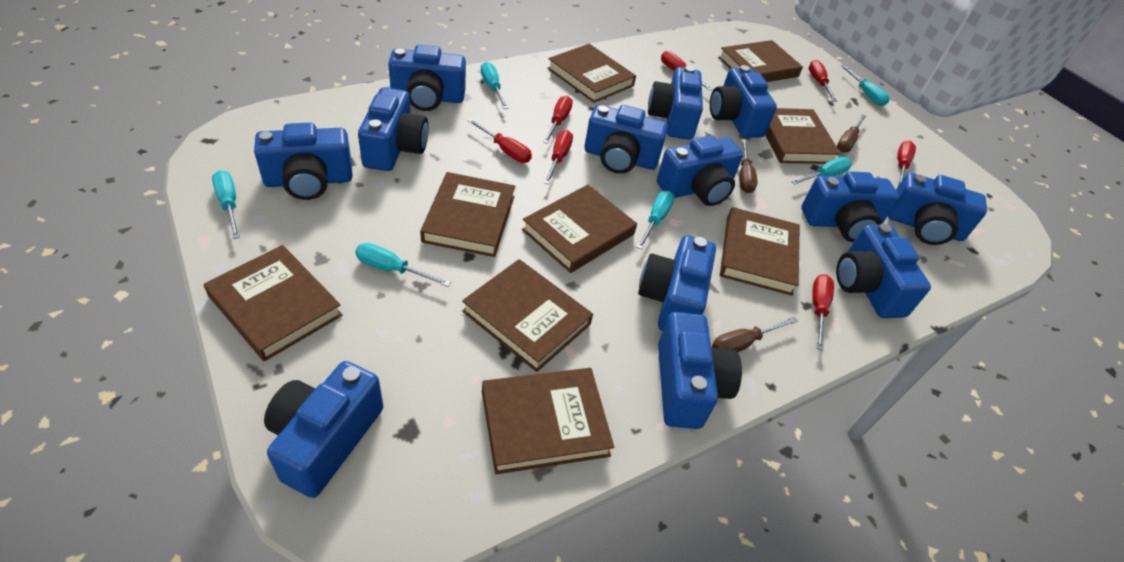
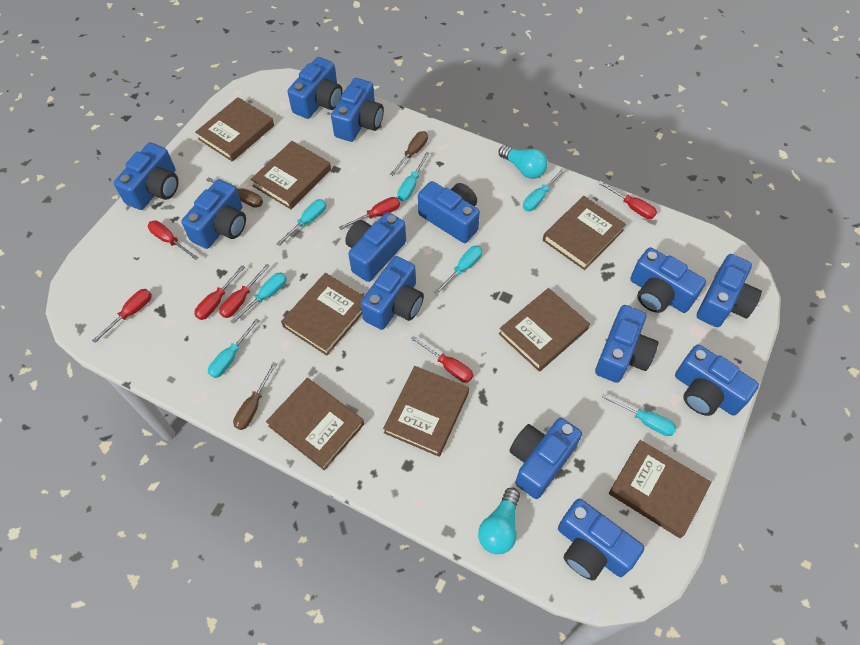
brown book: 9 -> 8
turquoise light bulb: 0 -> 2
turquoise screwdriver: 6 -> 7

